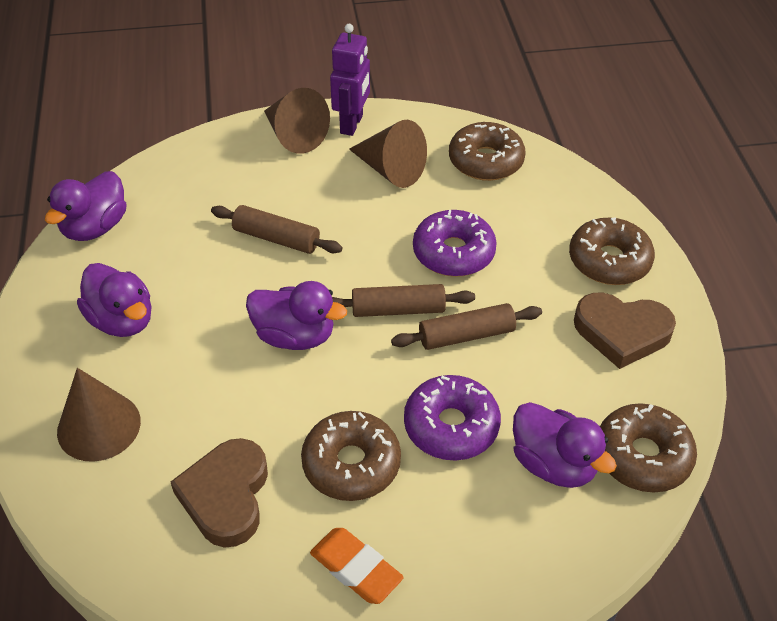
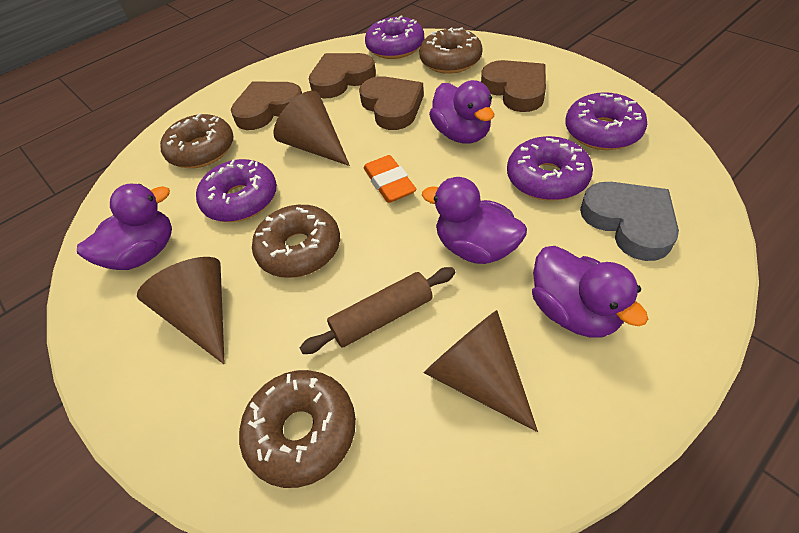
brown heart: 2 -> 4
brown rolling pin: 3 -> 1
grey heart: 0 -> 1
purple donut: 2 -> 4
purple robot: 1 -> 0

